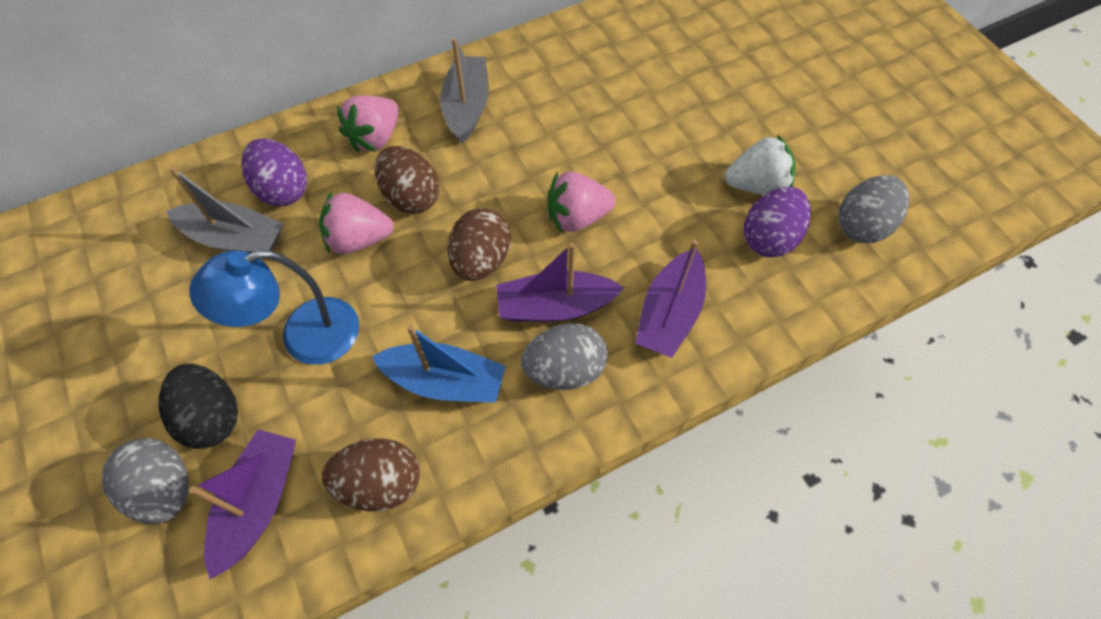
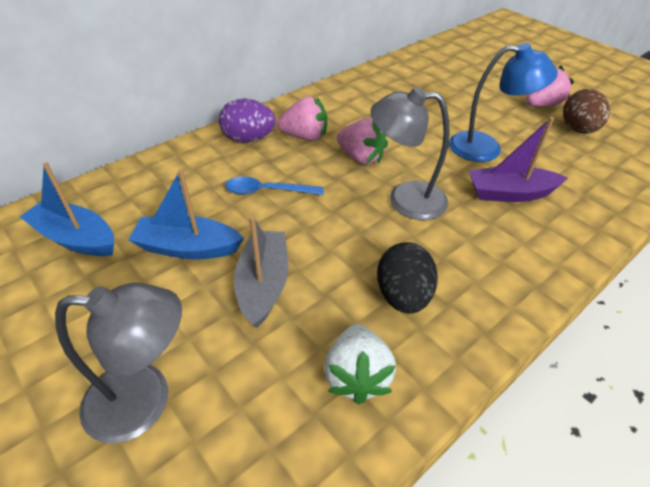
blue boat: 1 -> 2
blue spoon: 0 -> 1
brown egg: 3 -> 1
grey boat: 2 -> 1
grey egg: 3 -> 0
grey lamp: 0 -> 2
purple boat: 3 -> 1
purple egg: 2 -> 1

